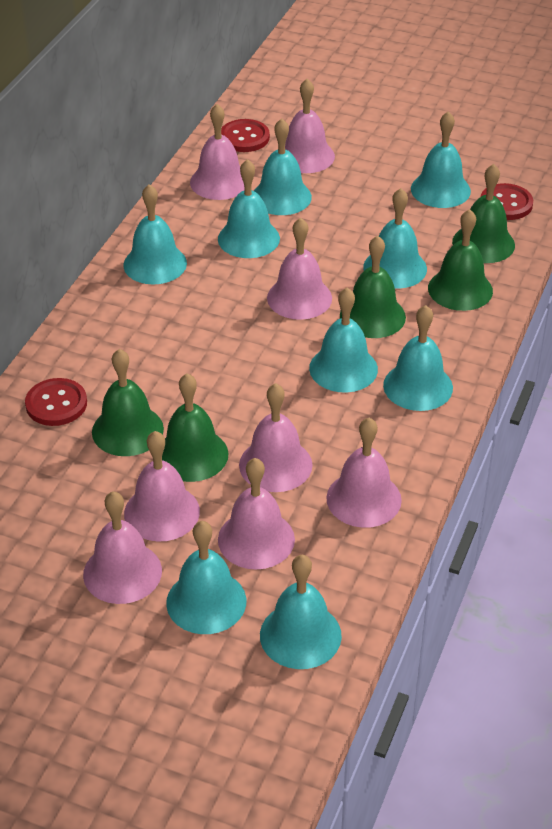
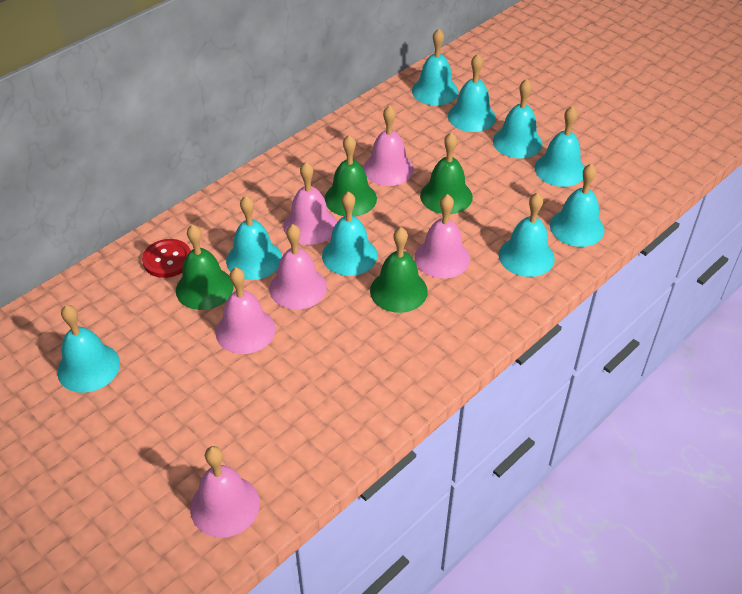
green bell: 5 -> 4
pink bell: 8 -> 6
red button: 3 -> 1

